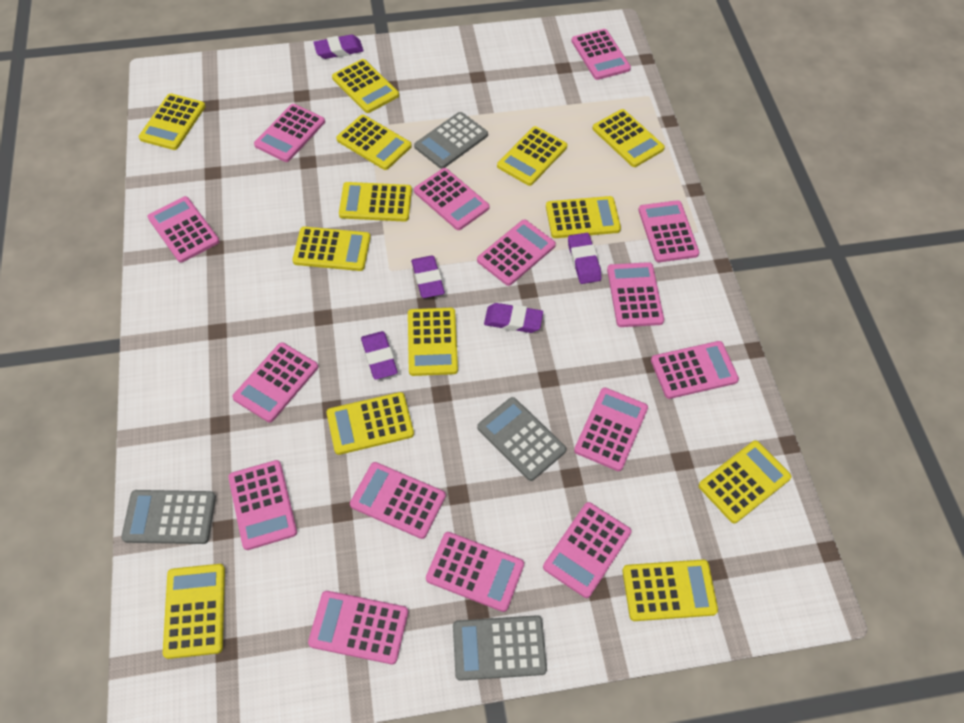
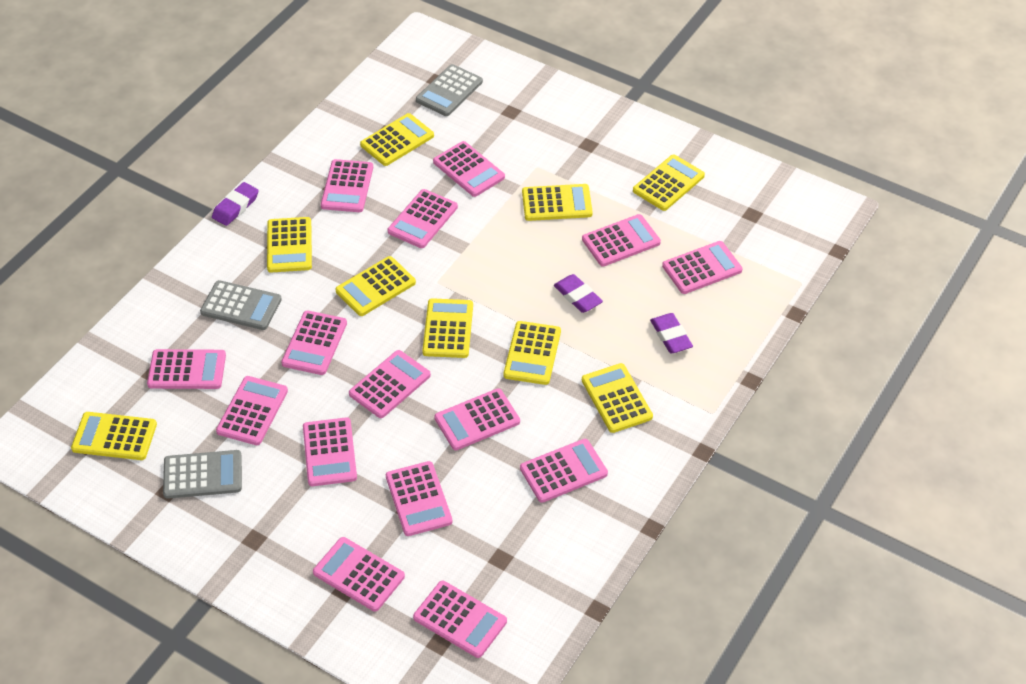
grey calculator: 4 -> 3
purple eraser: 5 -> 3
yellow calculator: 13 -> 9

